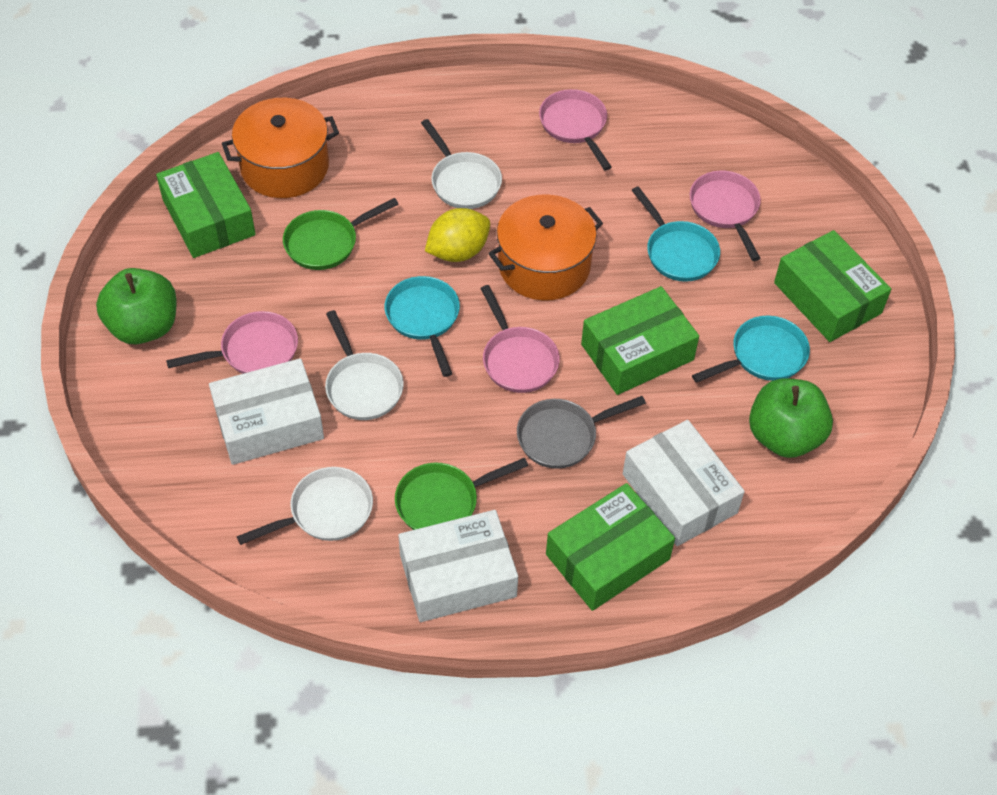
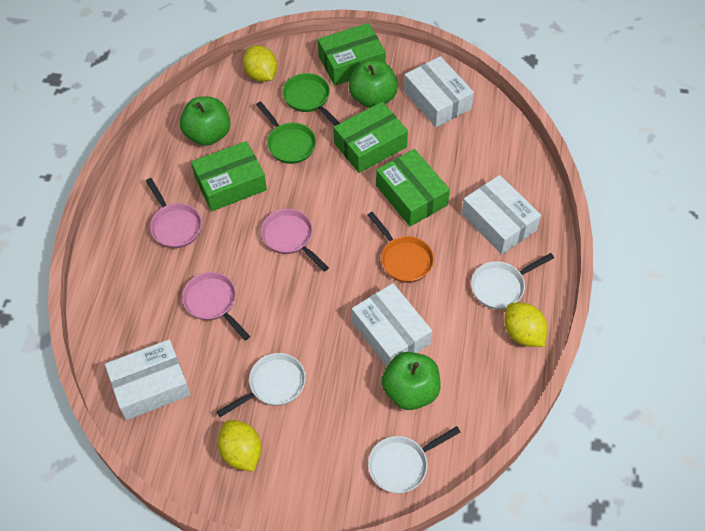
green apple: 2 -> 3
grey pan: 1 -> 0
orange pan: 0 -> 1
orange pot: 2 -> 0
pink pan: 4 -> 3
turquoise pan: 3 -> 0
white box: 3 -> 4
yellow lemon: 1 -> 3

